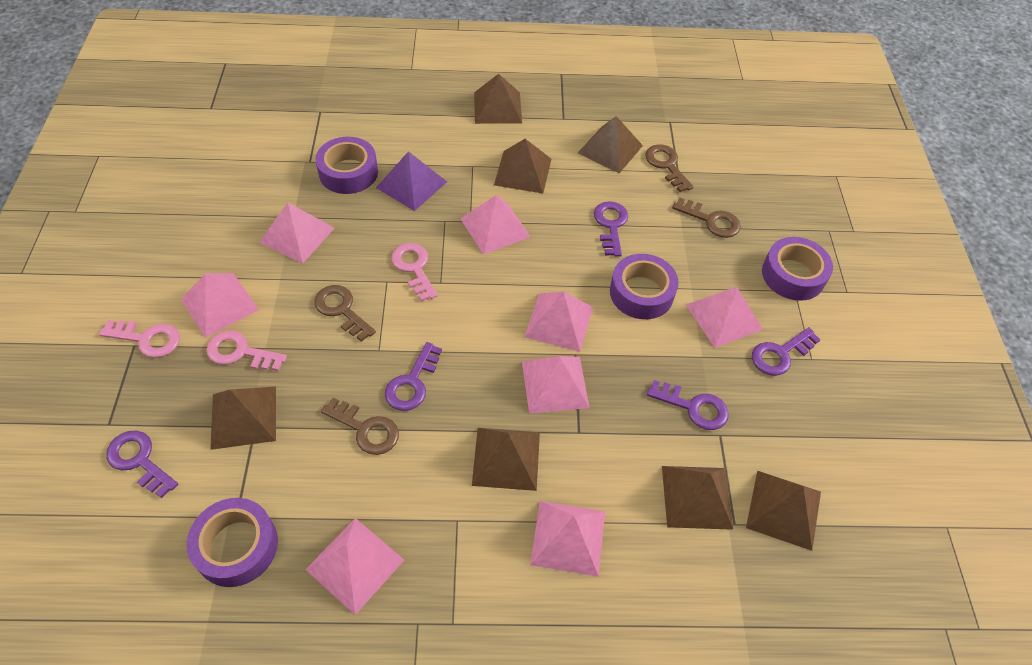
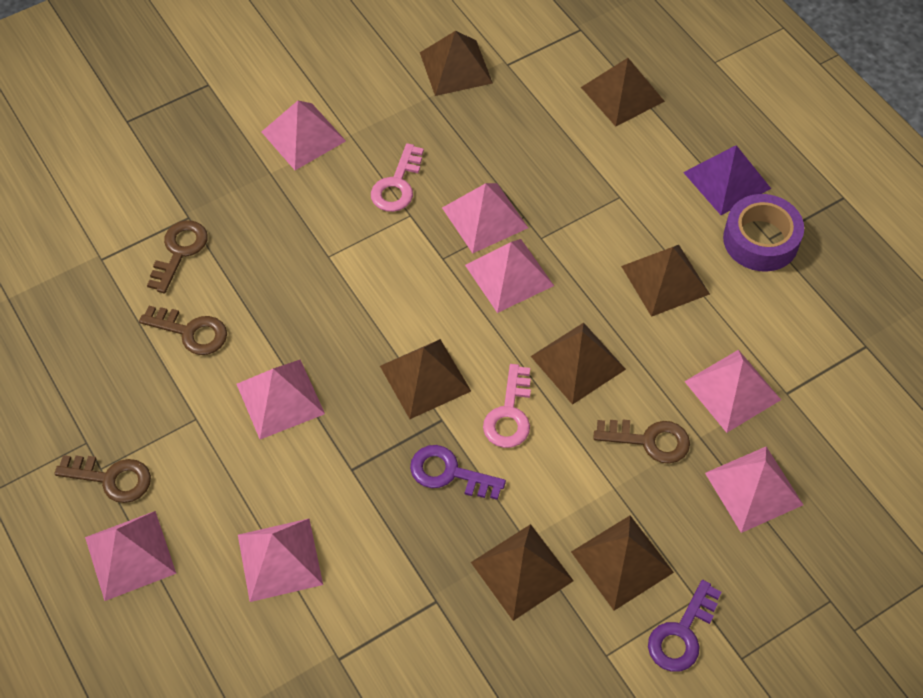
pink key: 3 -> 2
purple key: 5 -> 2
purple tape: 4 -> 1

